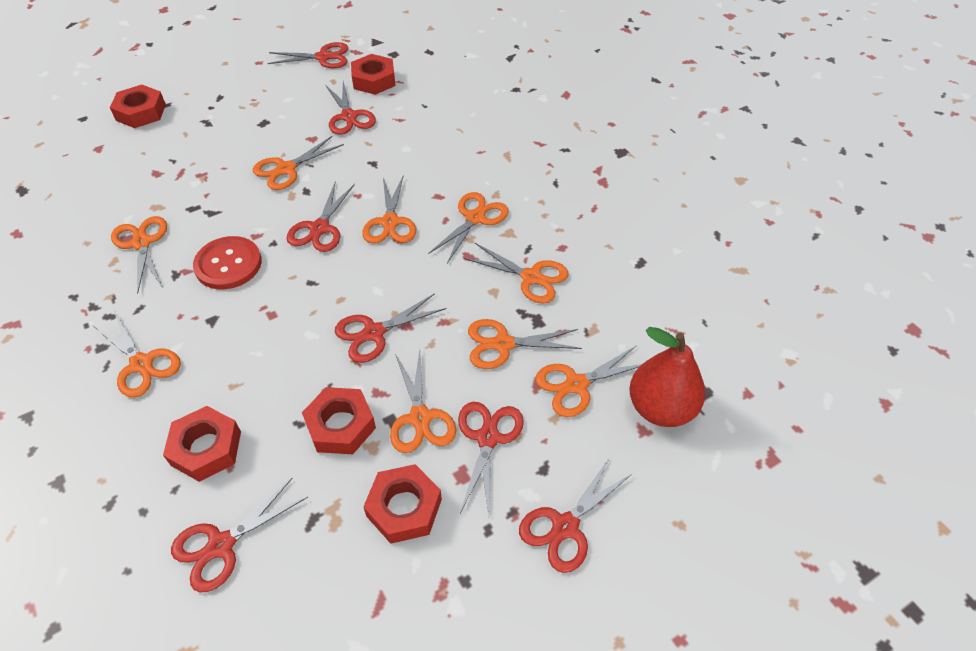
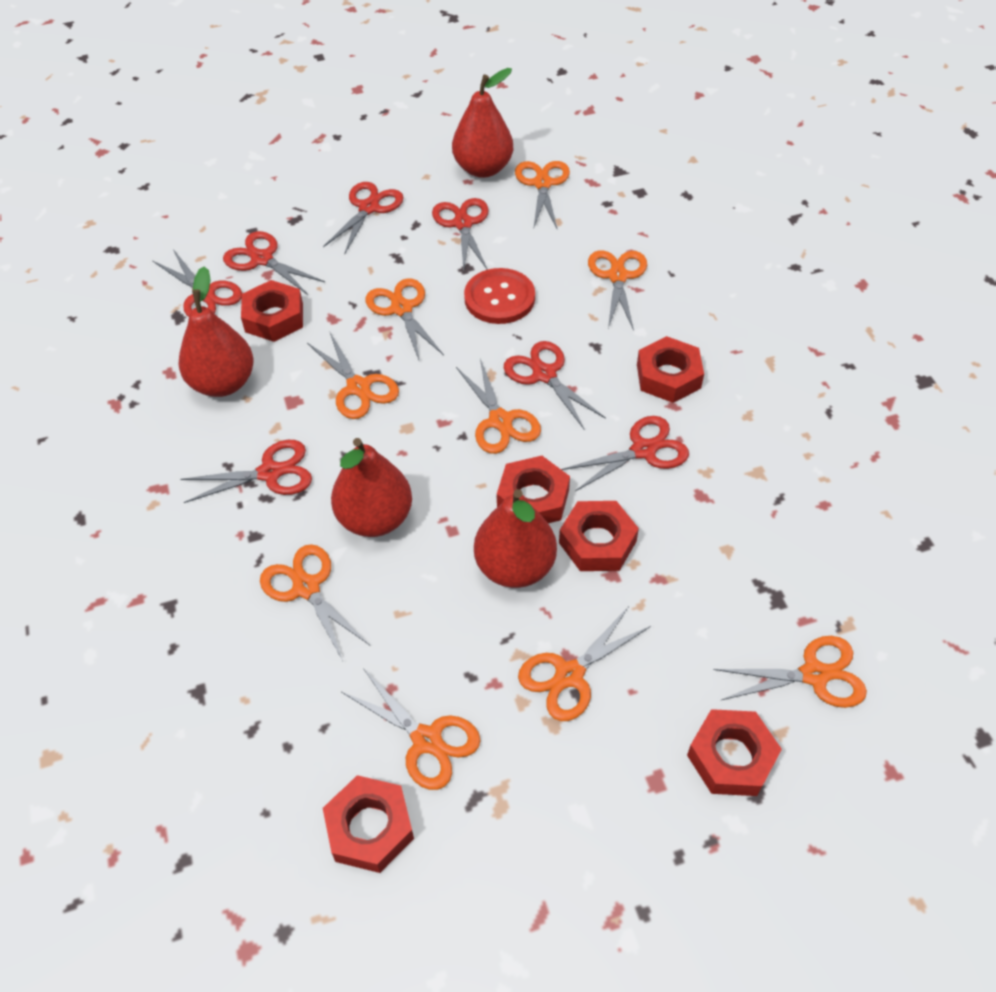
red nut: 5 -> 6
red pear: 1 -> 4

